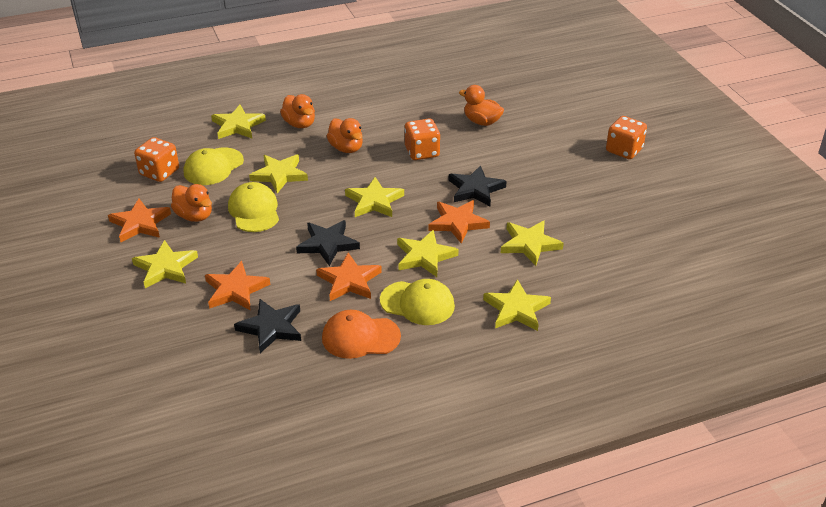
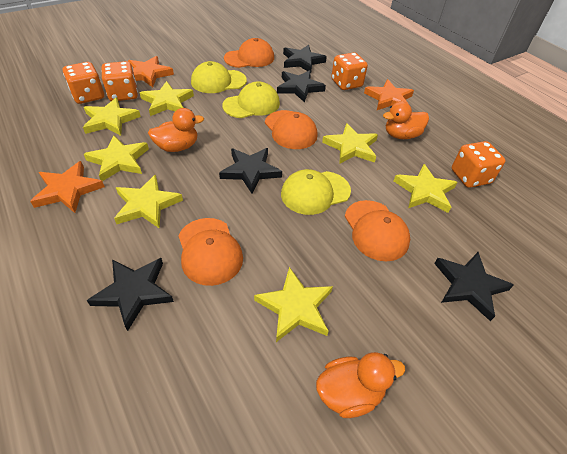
black star: 3 -> 5
orange cap: 1 -> 4
orange dice: 3 -> 4
orange duck: 4 -> 3
orange star: 4 -> 3

